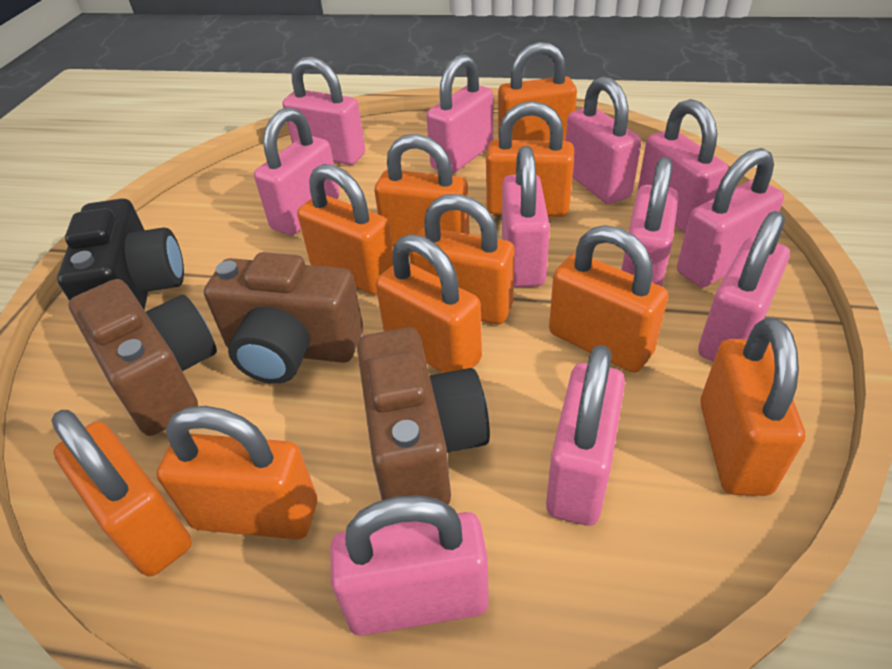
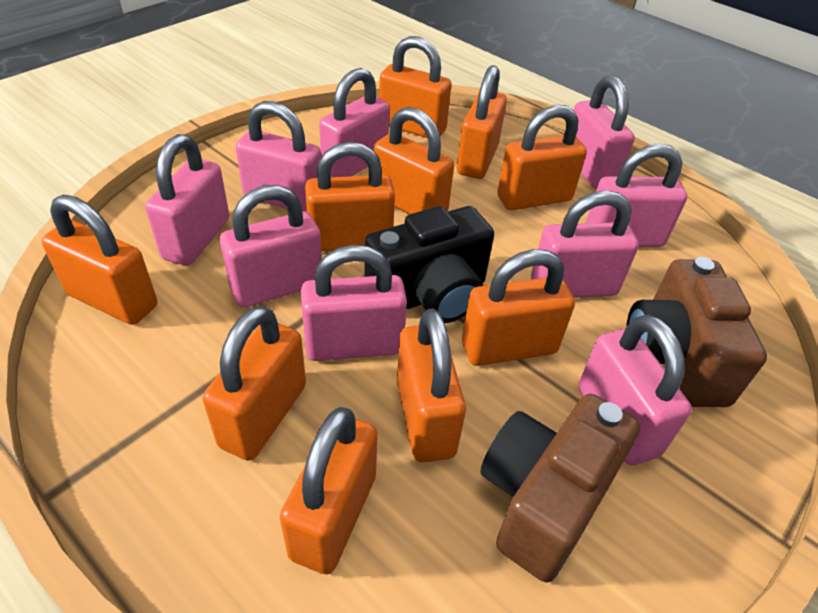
brown camera: 3 -> 2
pink padlock: 11 -> 9

